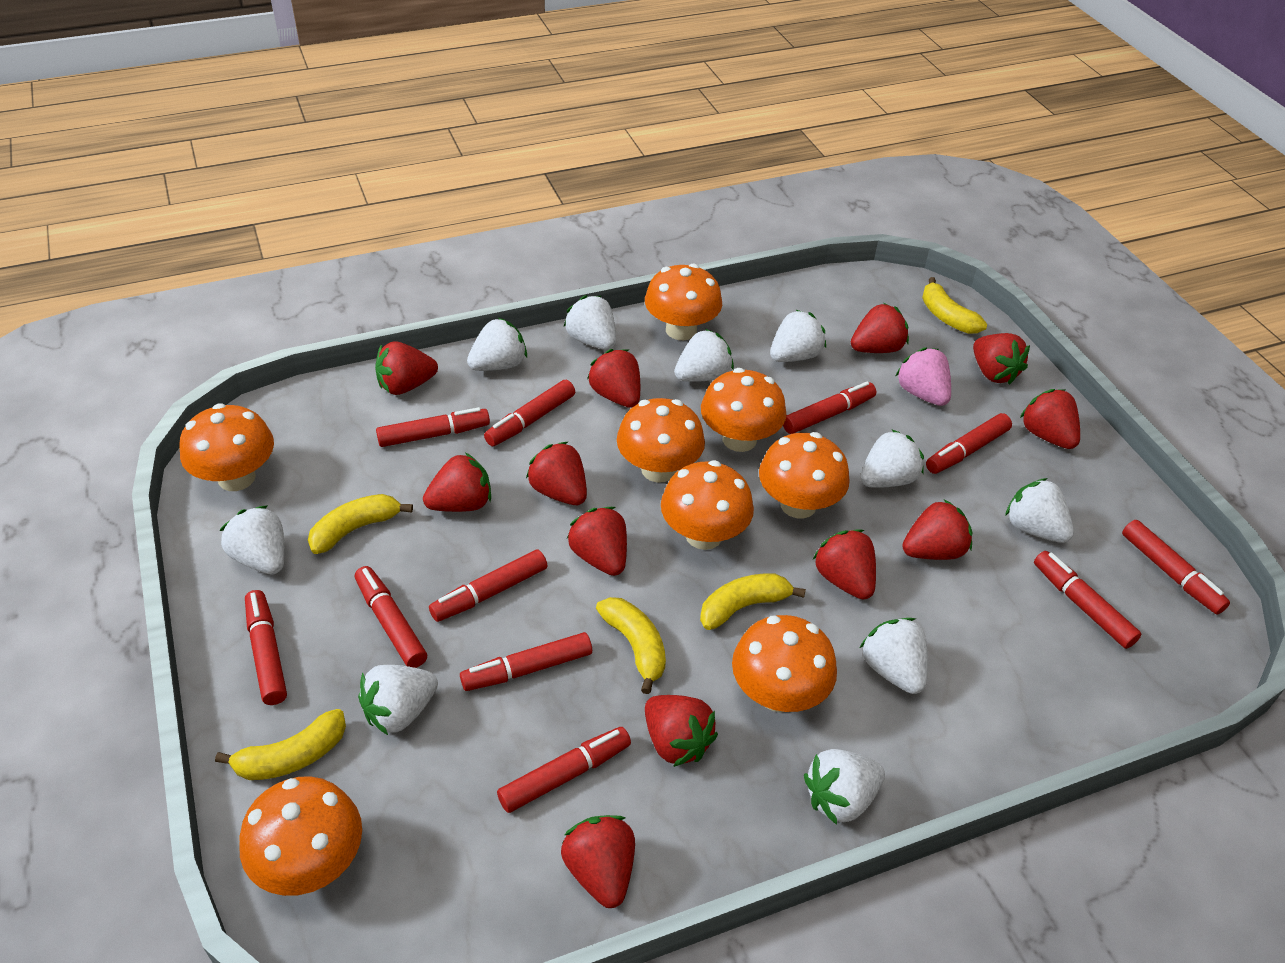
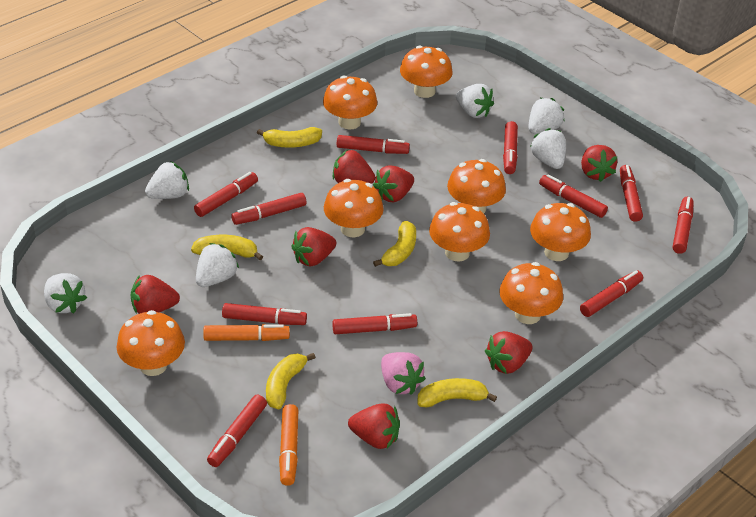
orange marker: 0 -> 2
red strawberry: 12 -> 7
white strawberry: 10 -> 6

